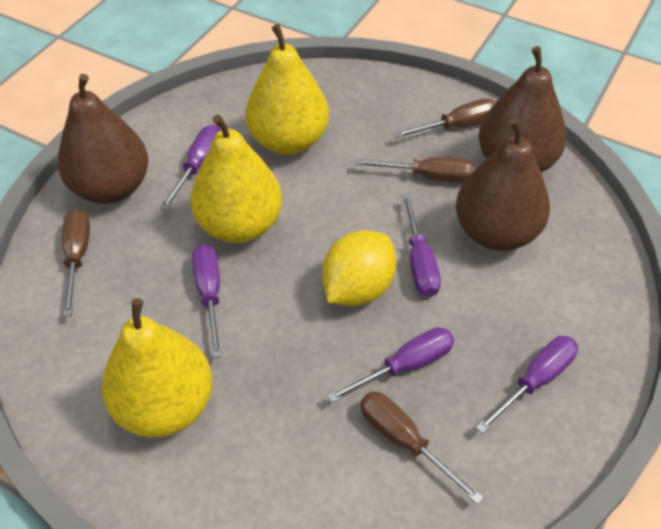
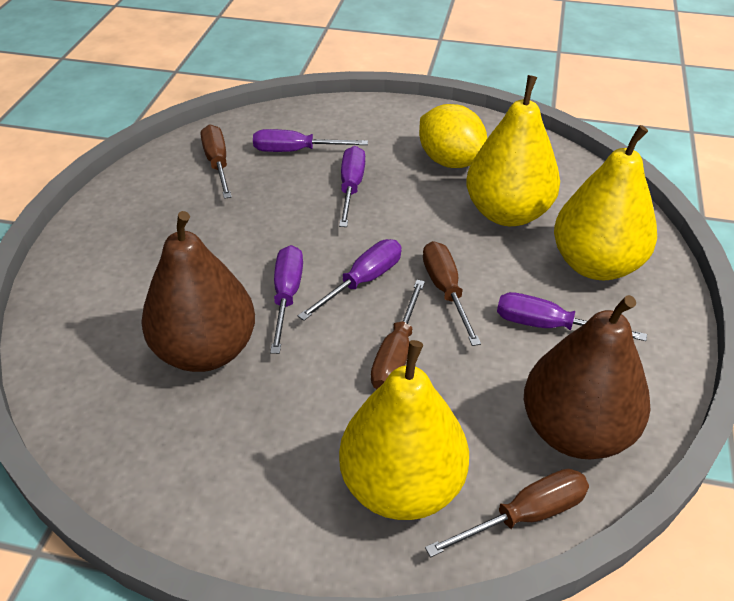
brown pear: 3 -> 2

